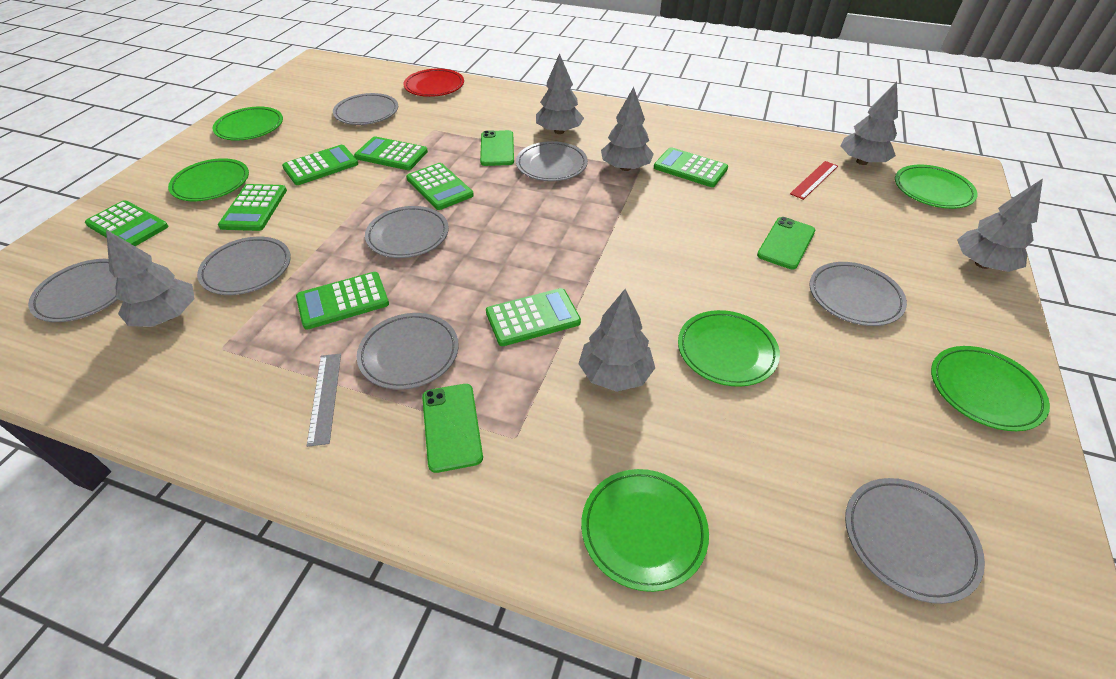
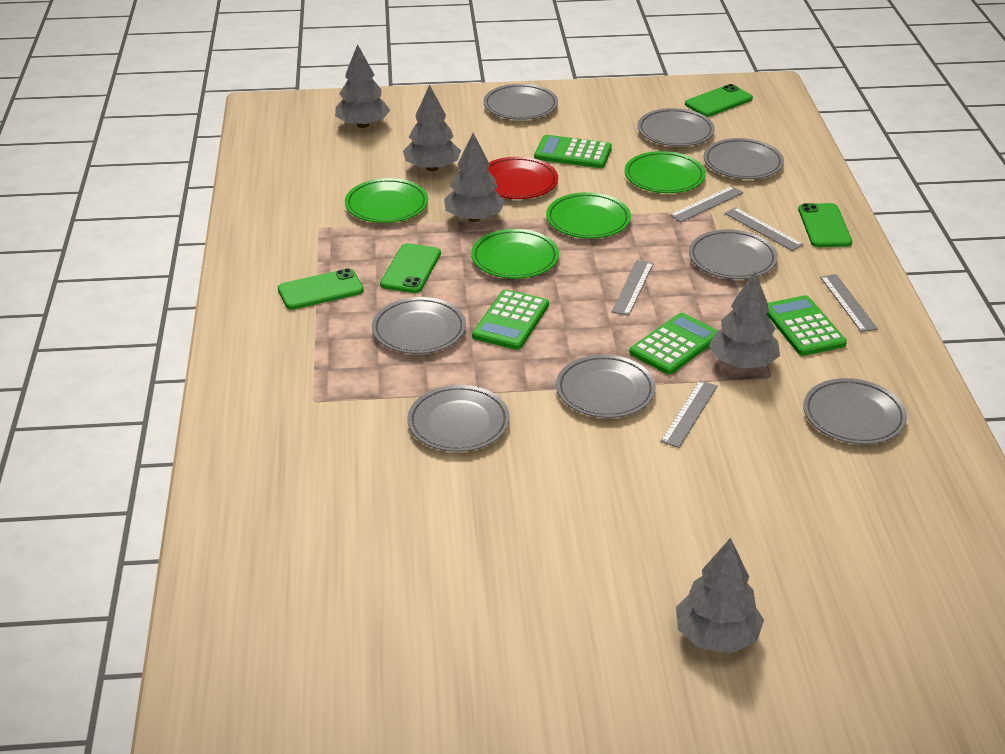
green calculator: 8 -> 4
green phone: 3 -> 4
green plate: 6 -> 4
grey ruler: 1 -> 5
grey tree: 6 -> 5
red ruler: 1 -> 0

